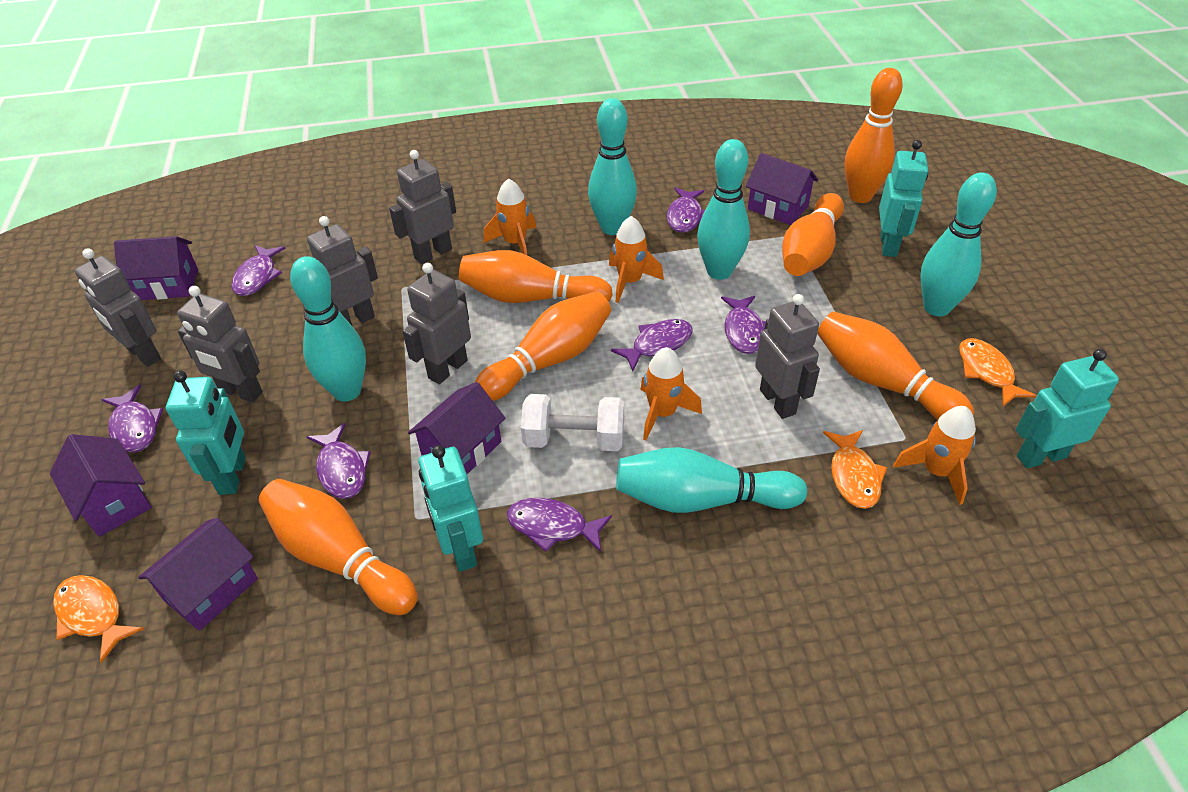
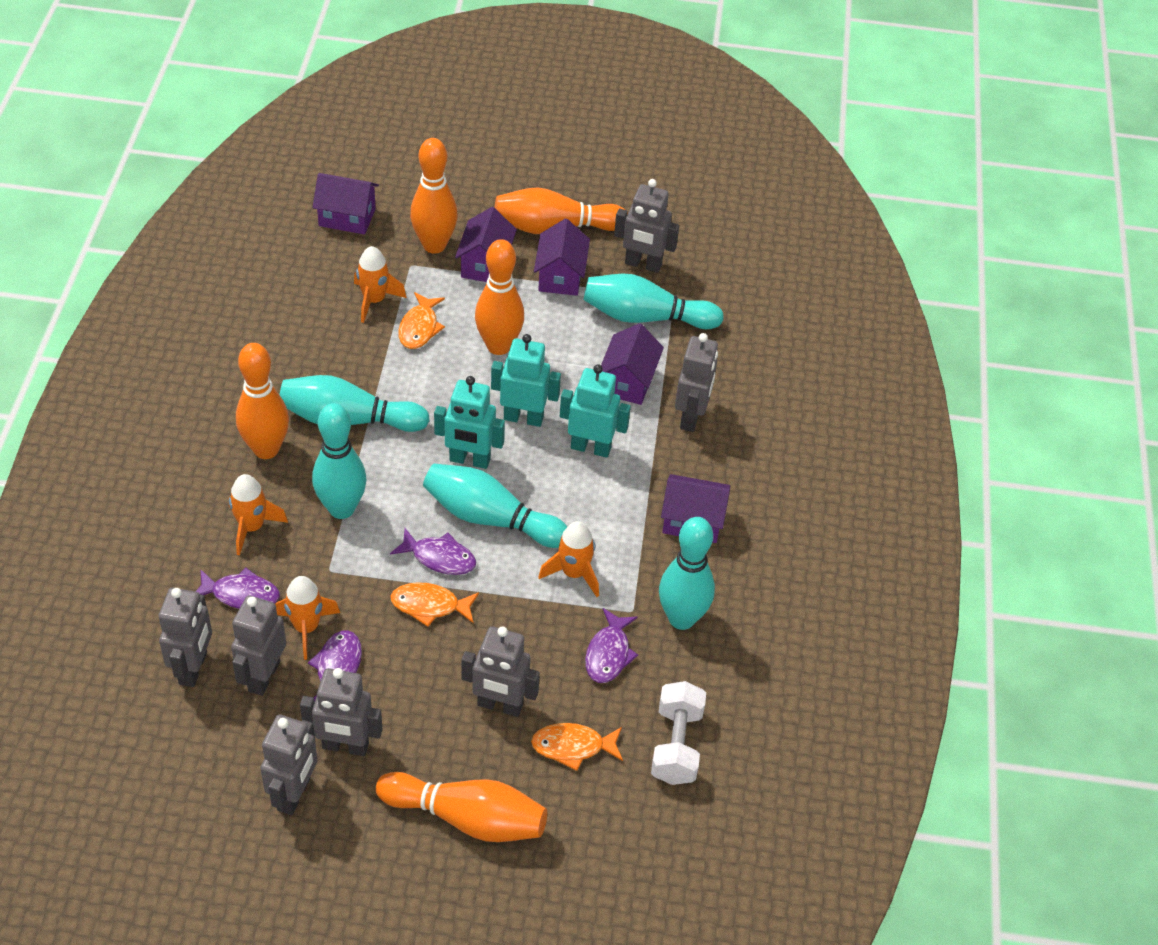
grey robot: 6 -> 7
orange bowling pin: 6 -> 5
purple fish: 7 -> 4
turquoise robot: 4 -> 3

